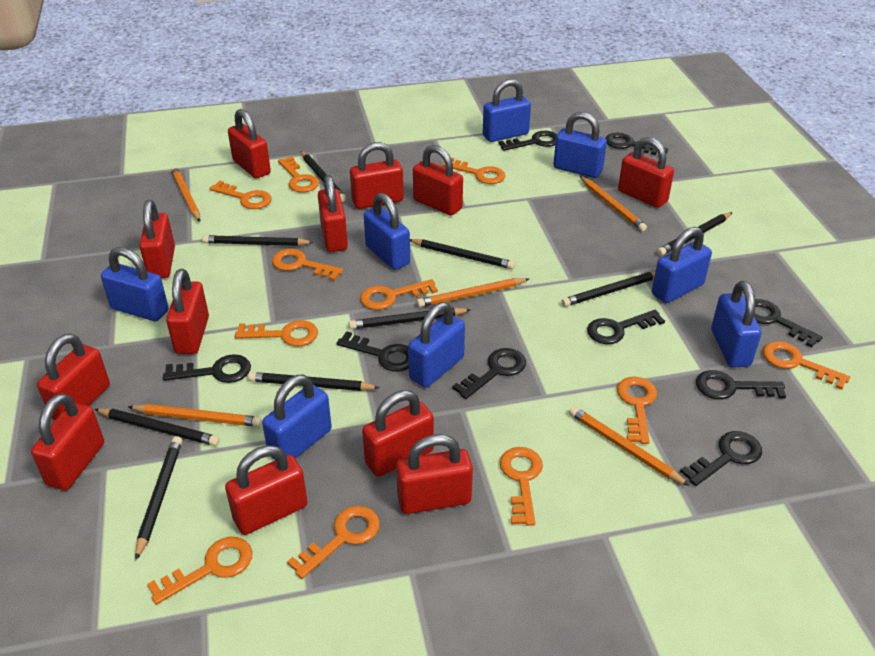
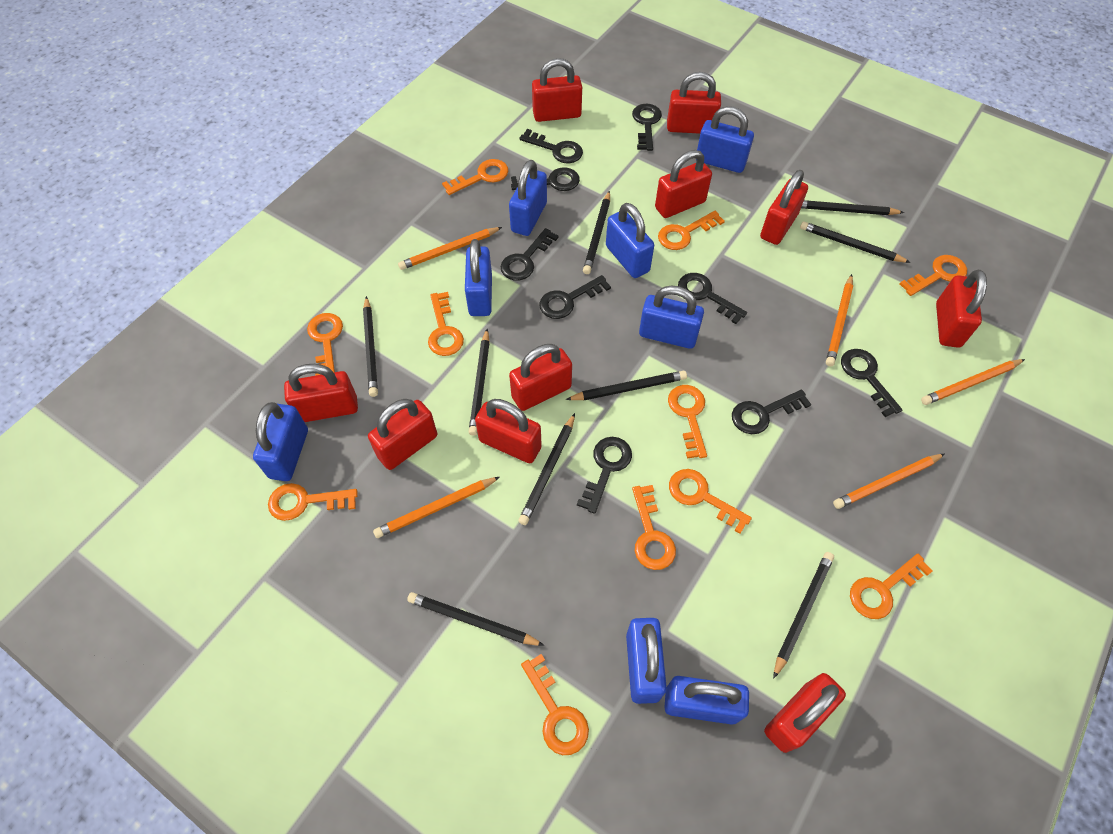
red padlock: 12 -> 10

